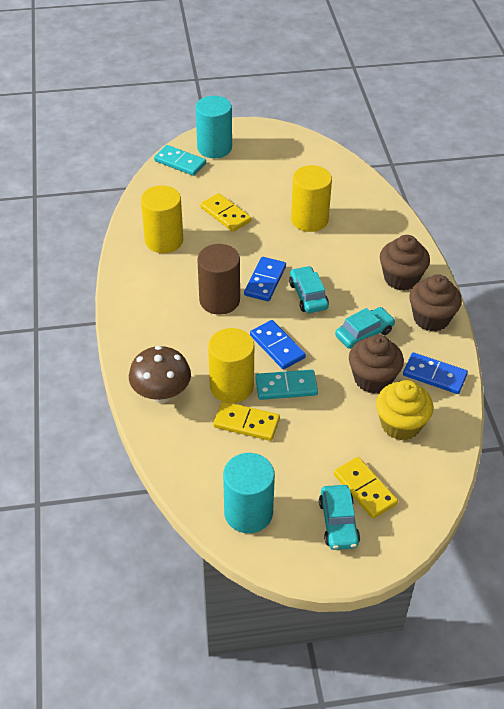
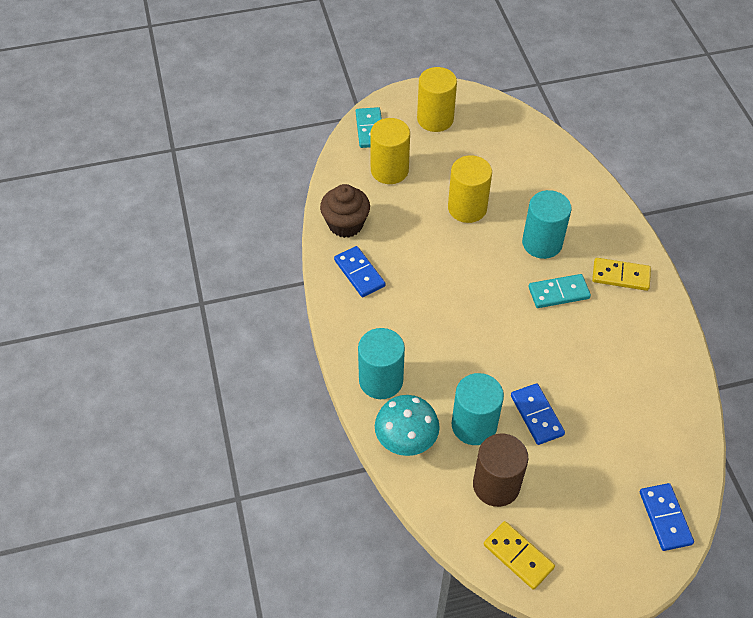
brown cupcake: 3 -> 1
brown mushroom: 1 -> 0
turquoise car: 3 -> 0
turquoise cylinder: 2 -> 3
turquoise mushroom: 0 -> 1
yellow cupcake: 1 -> 0
yellow domino: 3 -> 2

